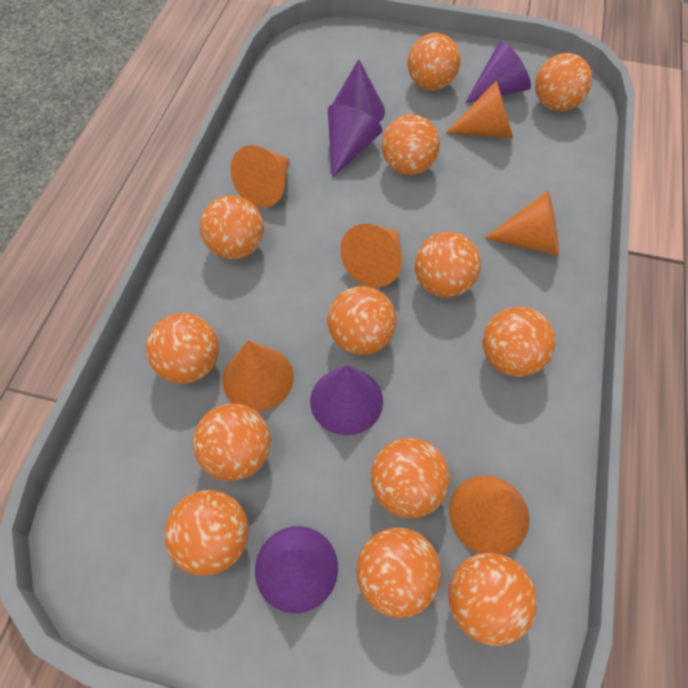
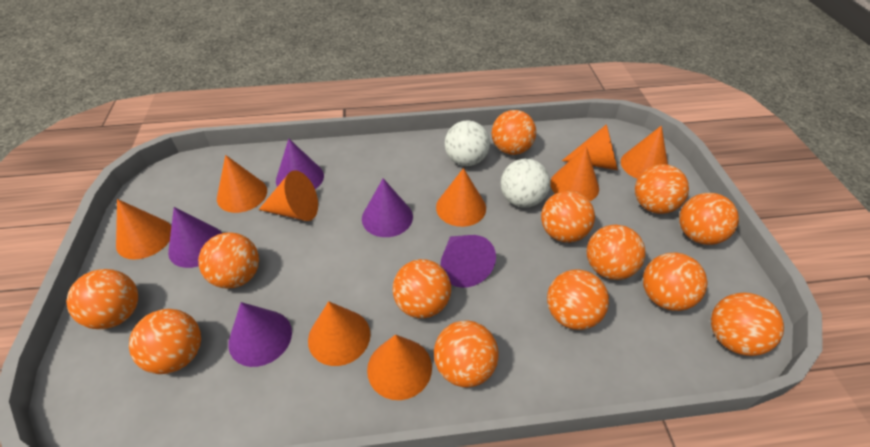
orange cone: 6 -> 9
white ball: 0 -> 2

